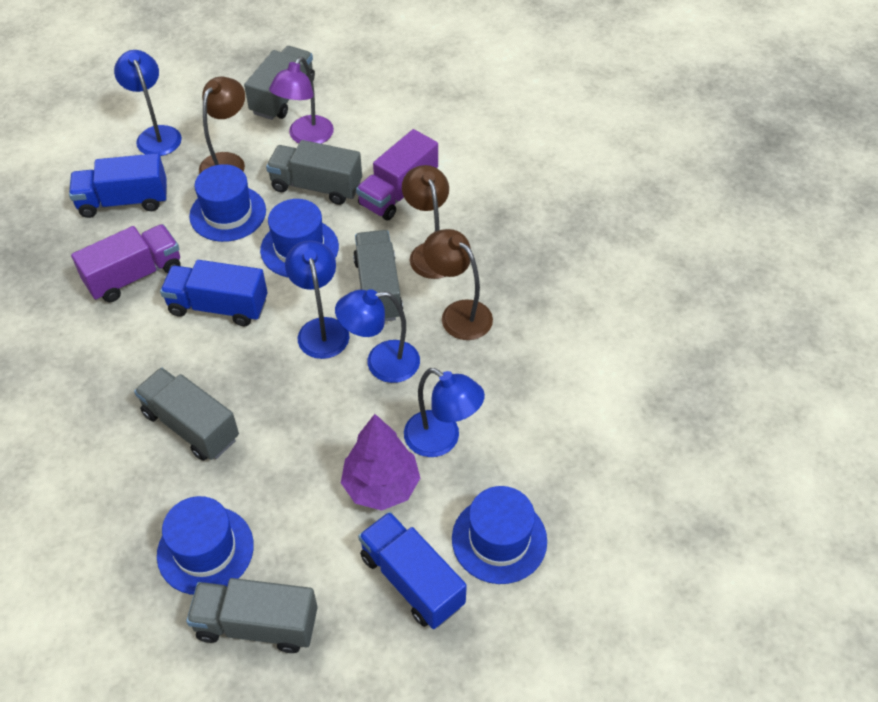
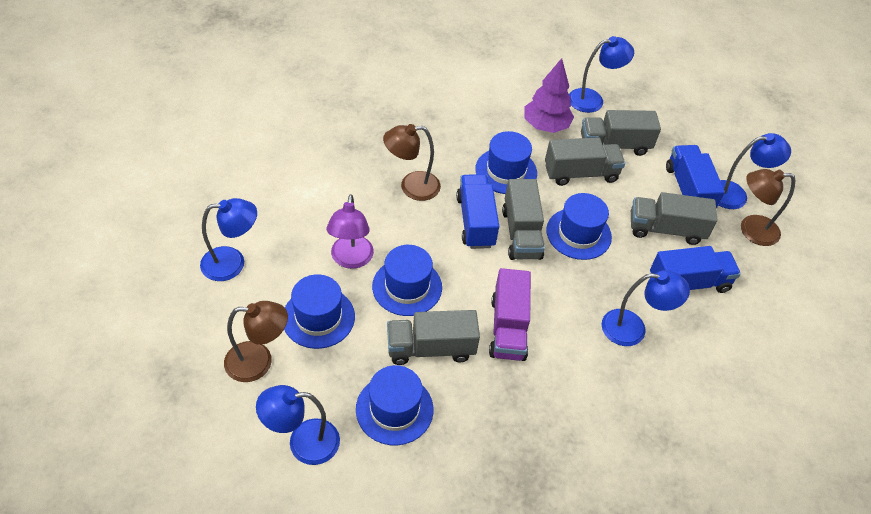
blue hat: 4 -> 5
blue lamp: 4 -> 5
purple truck: 2 -> 1

